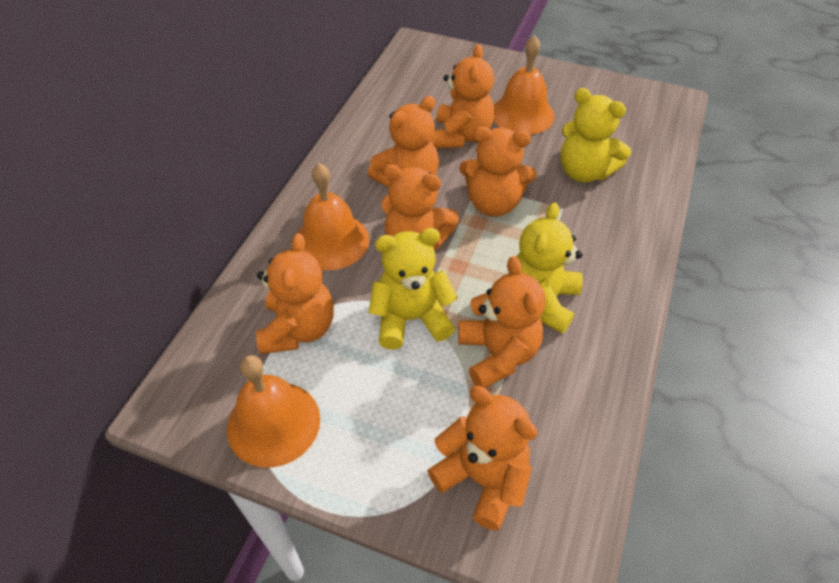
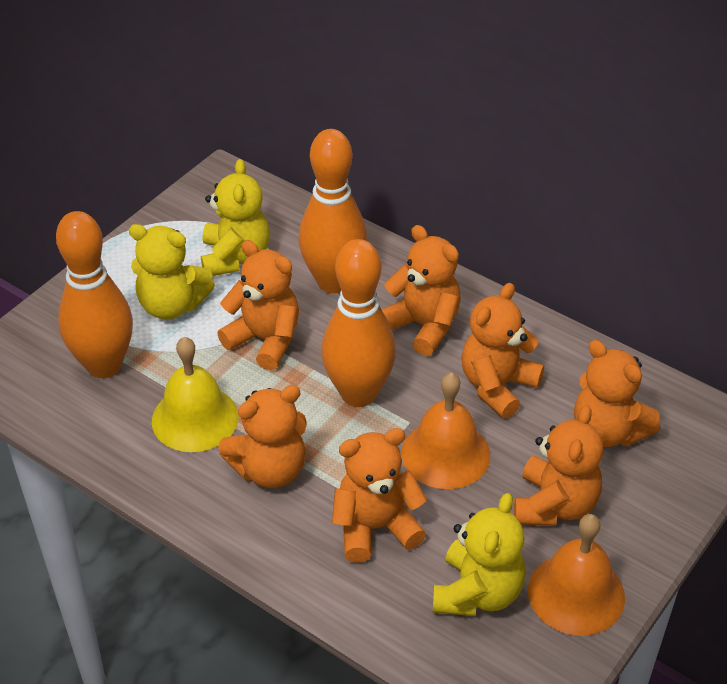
orange bell: 3 -> 2
orange bowling pin: 0 -> 3
yellow bell: 0 -> 1

